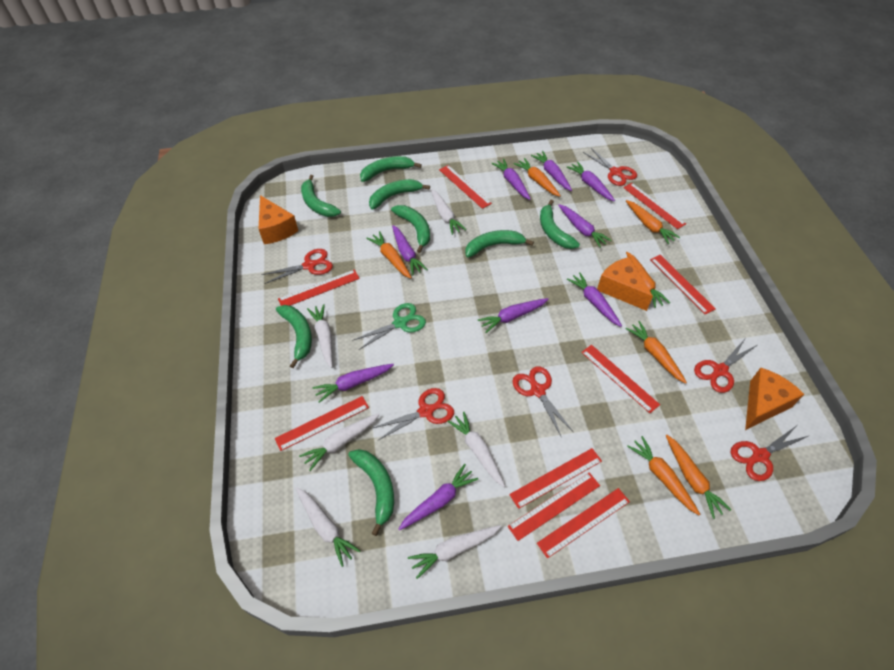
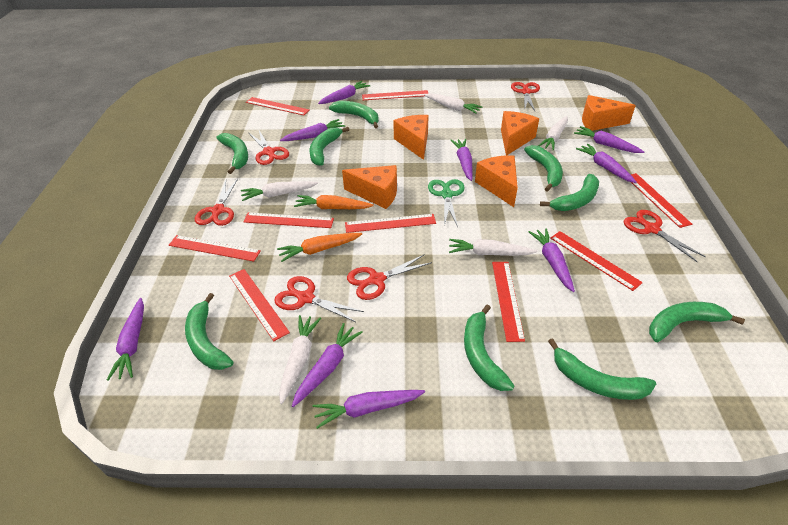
green banana: 8 -> 9
orange carrot: 7 -> 2
orange cheese: 3 -> 5
white carrot: 6 -> 5

